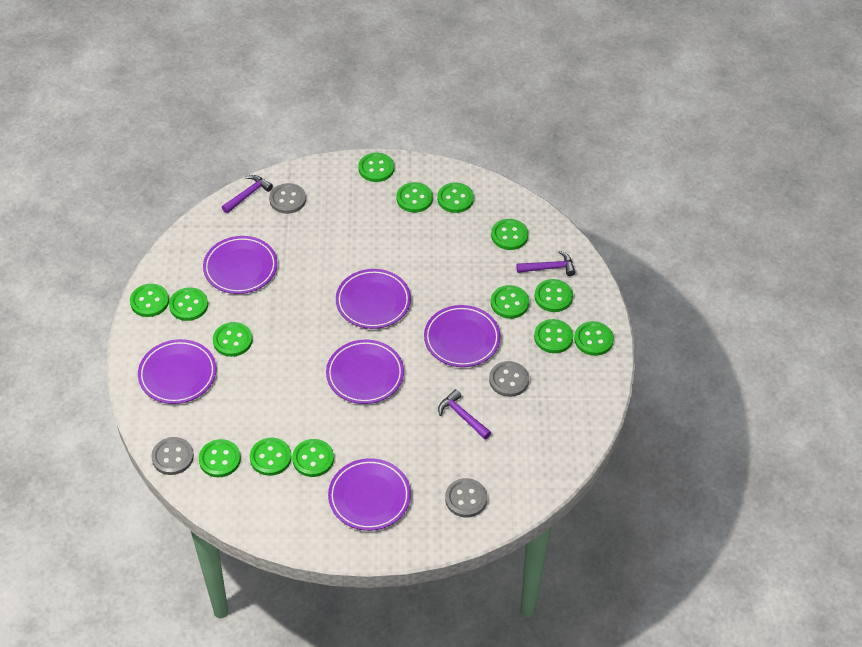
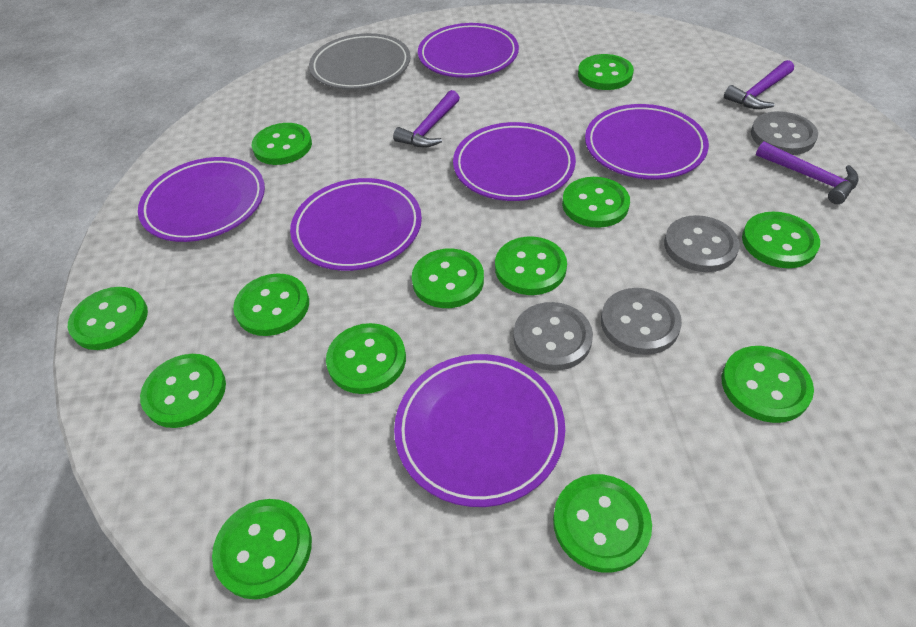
green button: 14 -> 13
grey plate: 0 -> 1

